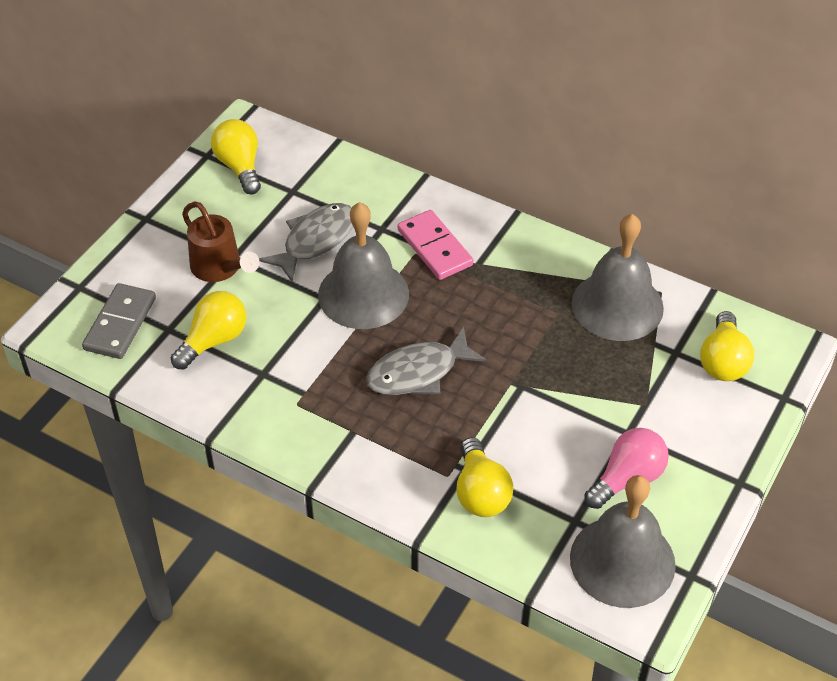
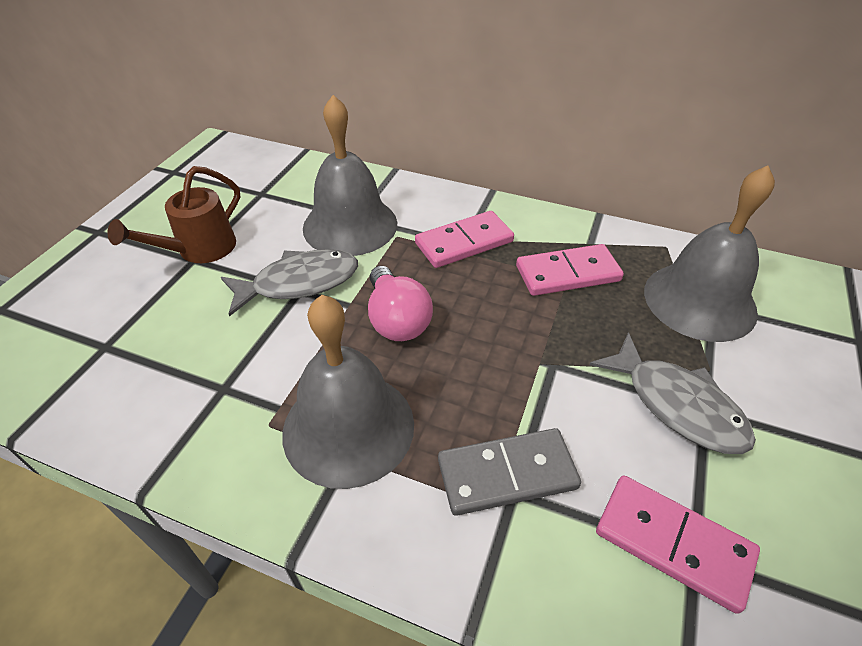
pink domino: 1 -> 3
yellow light bulb: 4 -> 0

